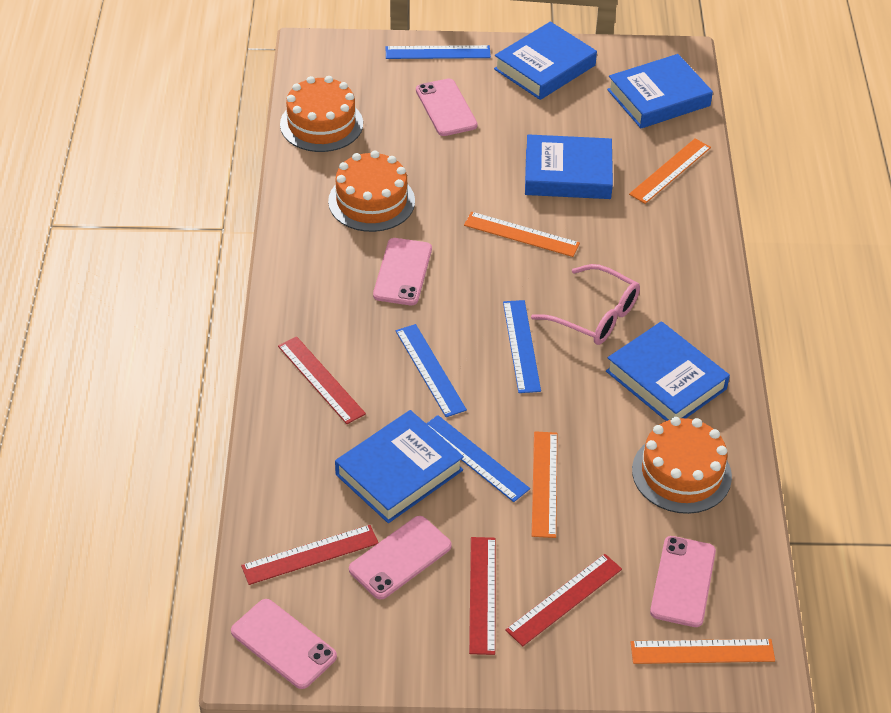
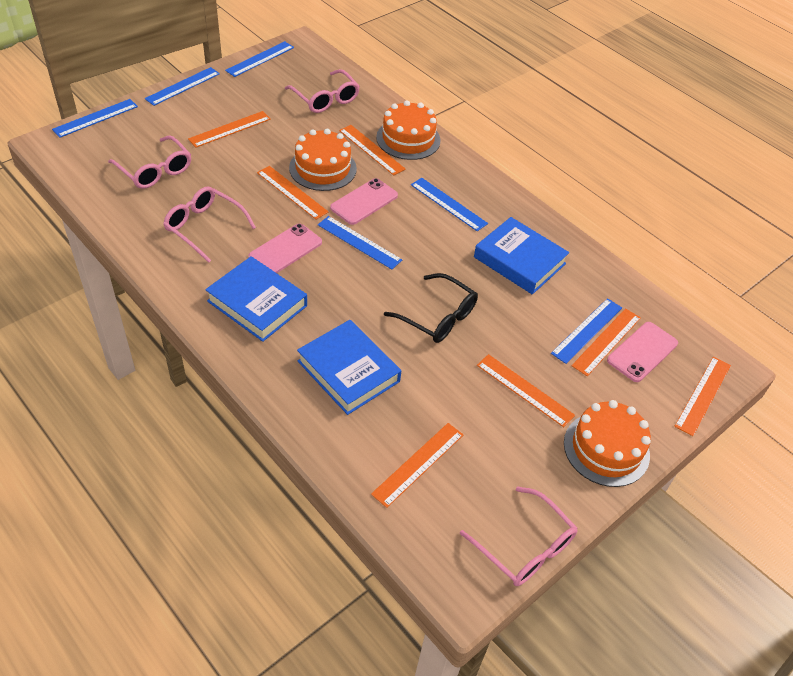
black glasses: 0 -> 1
blue book: 5 -> 3
blue ruler: 4 -> 6
orange ruler: 4 -> 7
pink glasses: 1 -> 4
pink phone: 5 -> 3
red ruler: 4 -> 0

